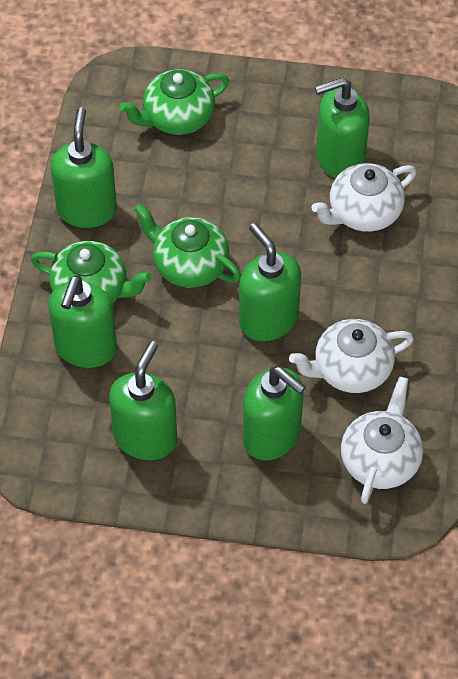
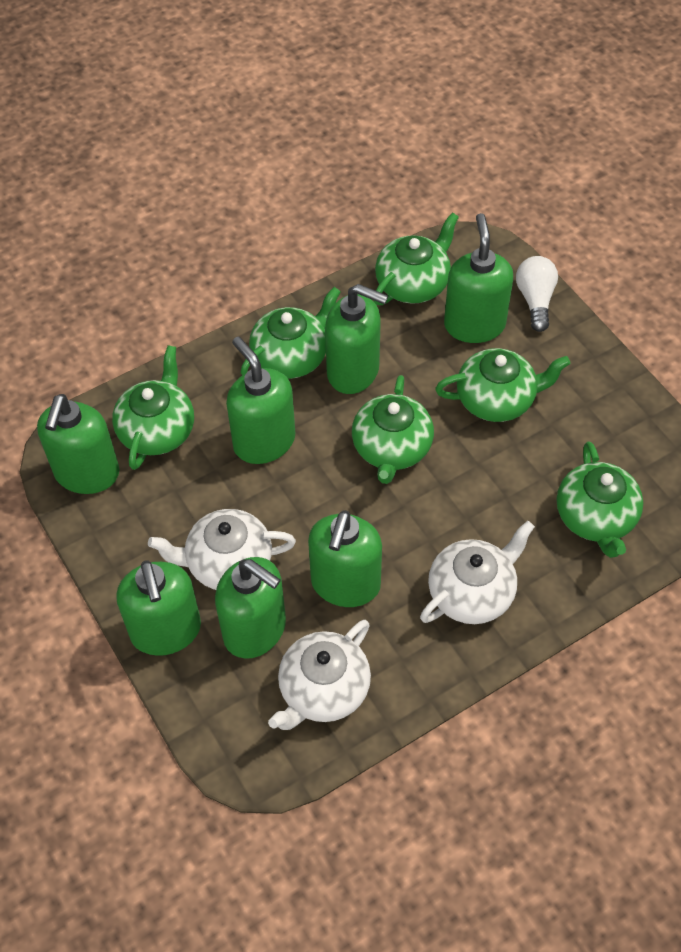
green soap dispenser: 6 -> 7
green teapot: 3 -> 6
white light bulb: 0 -> 1

